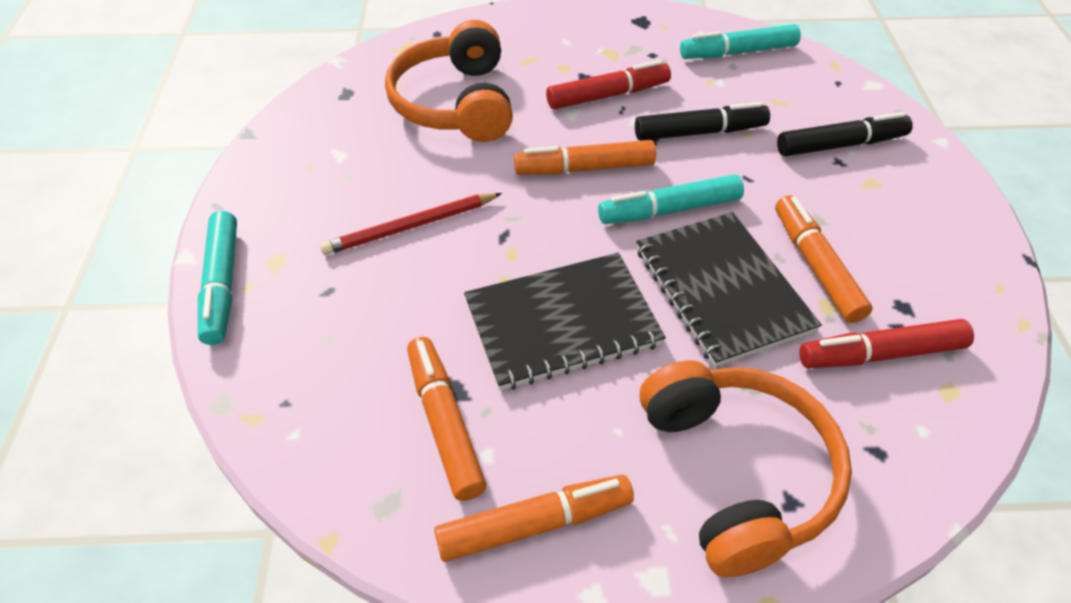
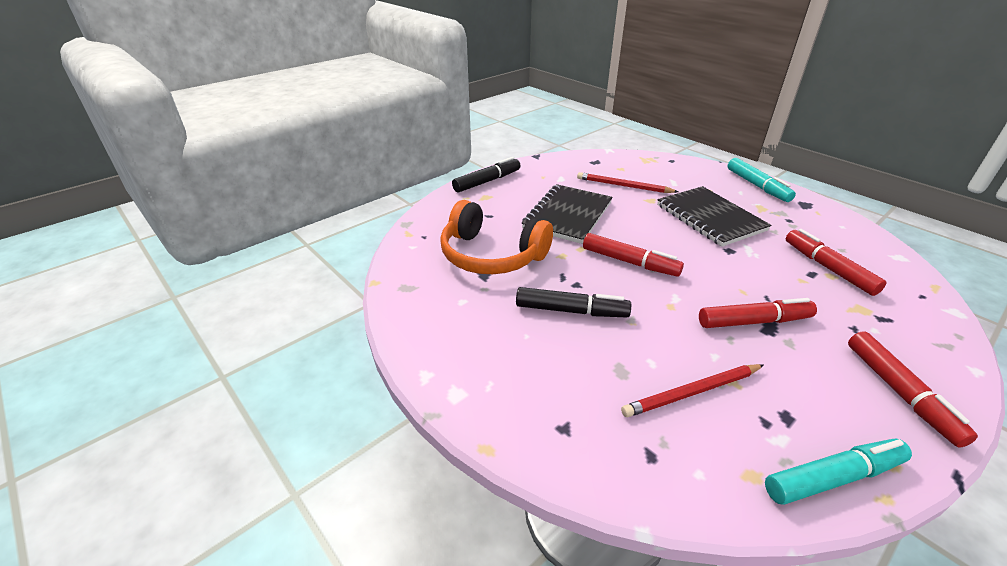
orange headphones: 2 -> 1
orange marker: 4 -> 0
red marker: 2 -> 4
red pencil: 1 -> 2
turquoise marker: 3 -> 2

